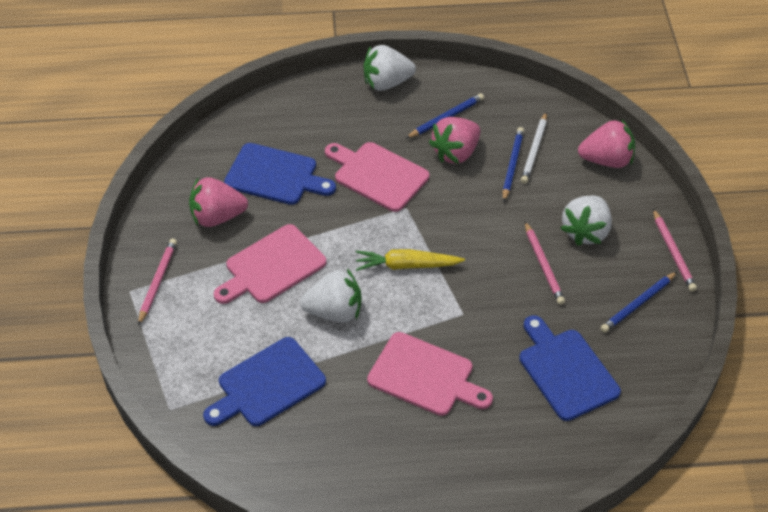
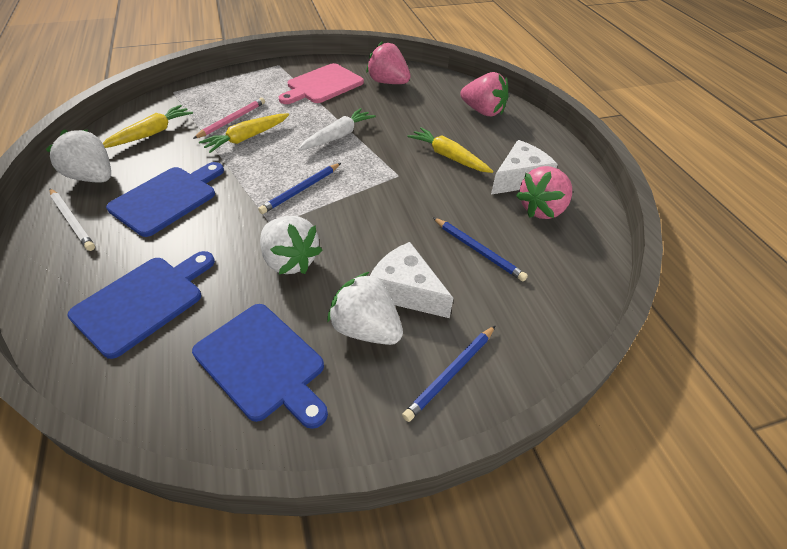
pink cutting board: 3 -> 1
pink pencil: 3 -> 1
white carrot: 0 -> 1
white cheese: 0 -> 2
yellow carrot: 1 -> 3

